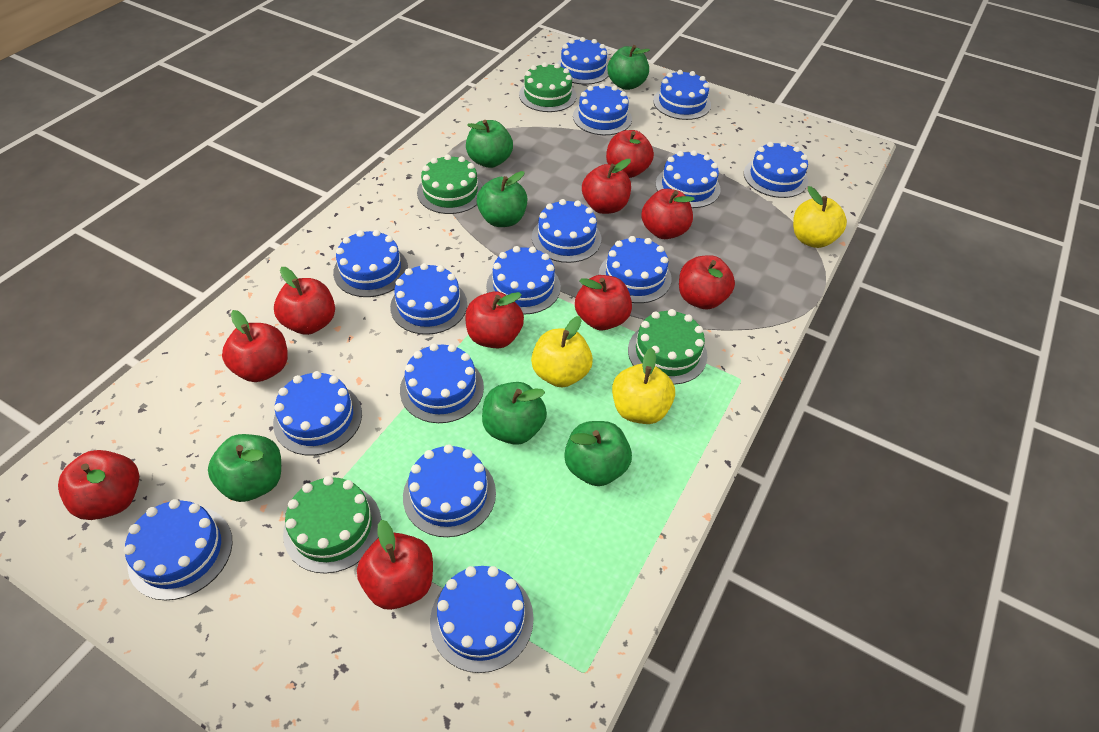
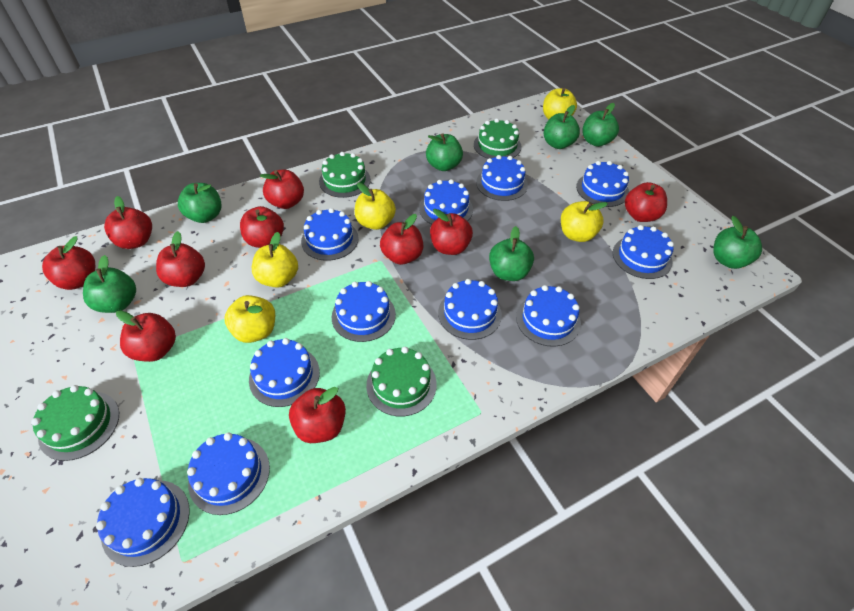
blue cake: 15 -> 11
green apple: 6 -> 7
yellow apple: 3 -> 5

